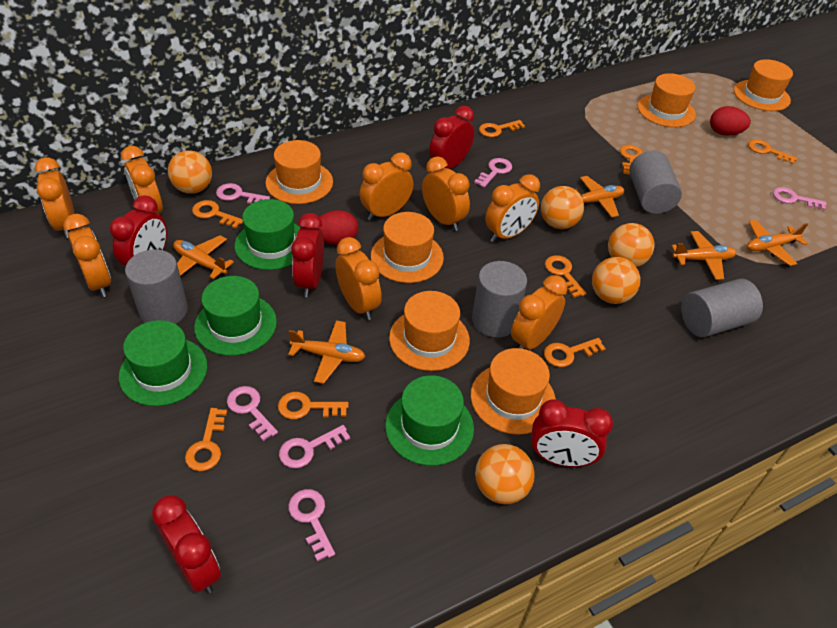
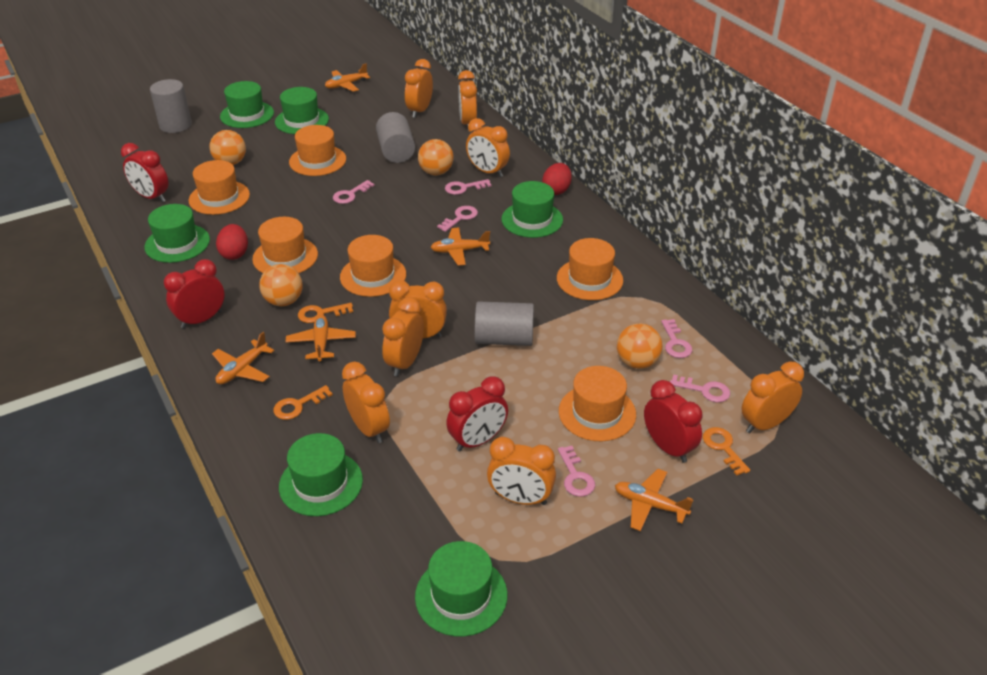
green hat: 4 -> 6
grey cylinder: 4 -> 3
orange ball: 5 -> 4
orange key: 8 -> 3
red clock: 5 -> 4

